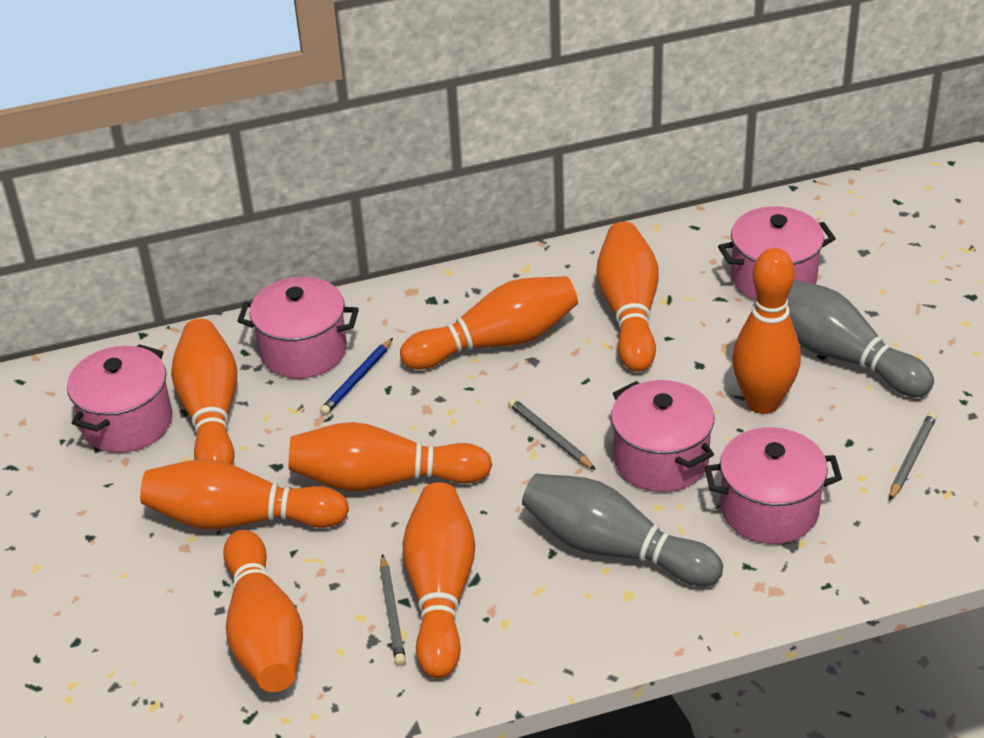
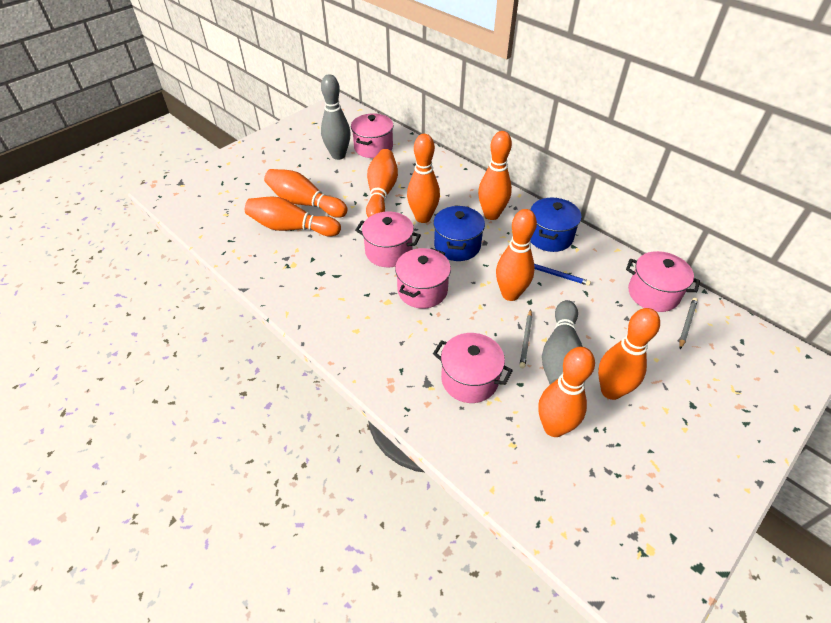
blue pot: 0 -> 2
grey pencil: 3 -> 2

